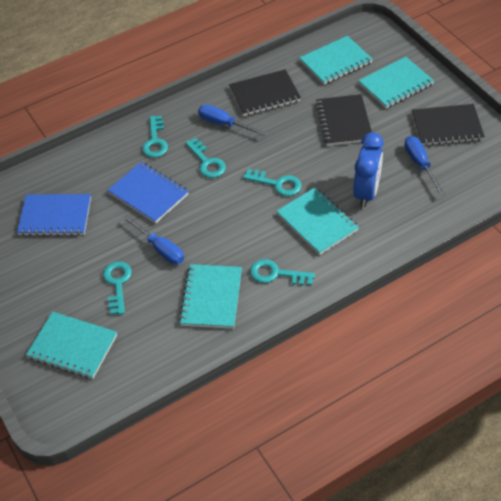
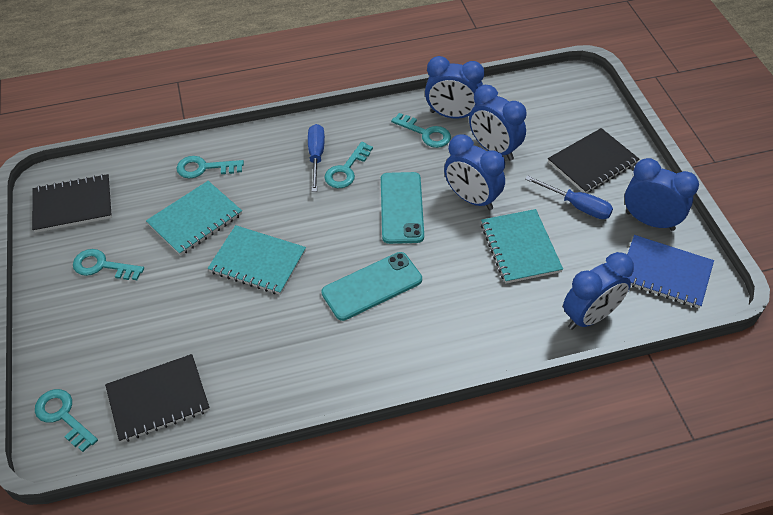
blue clock: 1 -> 5
blue notebook: 2 -> 1
blue screwdriver: 3 -> 2
turquoise notebook: 5 -> 3
turquoise phone: 0 -> 2

